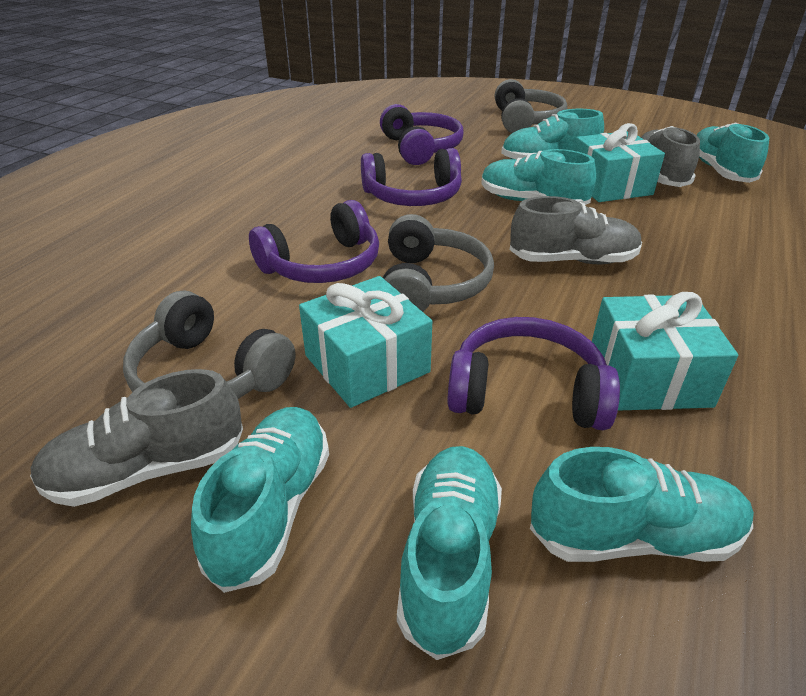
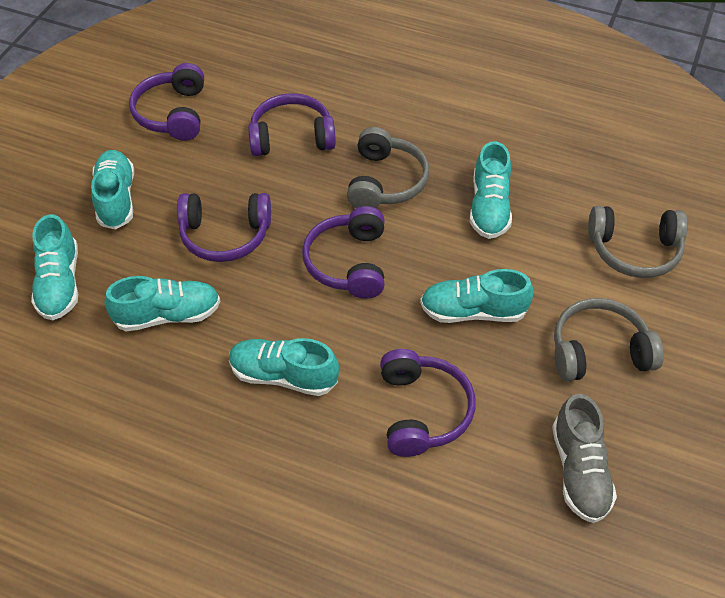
grey shoe: 3 -> 1
purple headphones: 4 -> 5
turquoise gift: 3 -> 0

